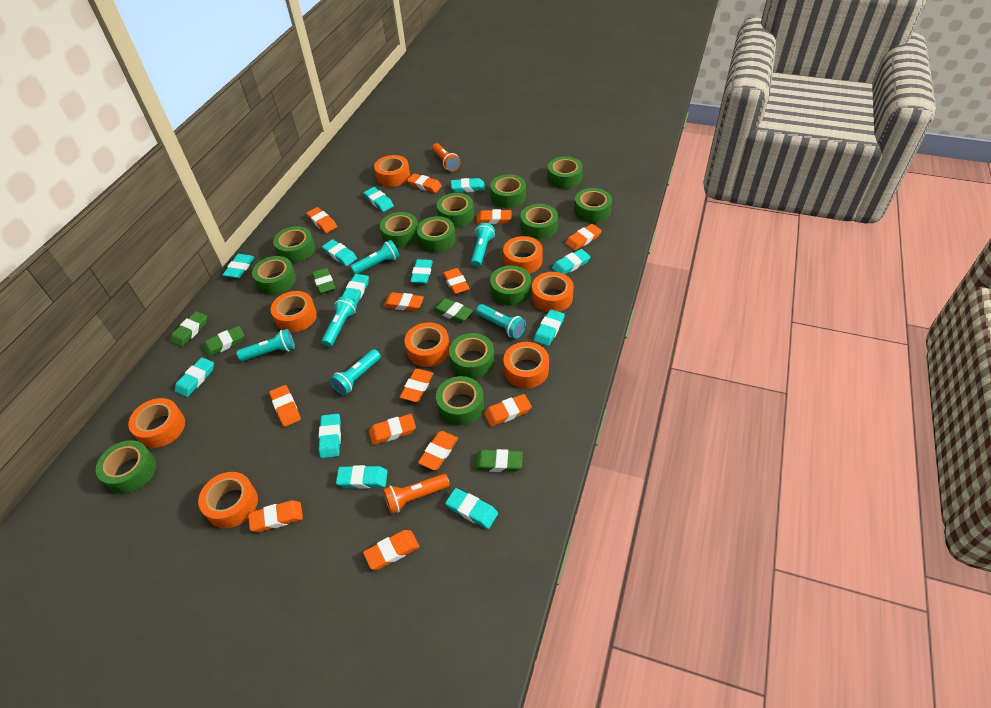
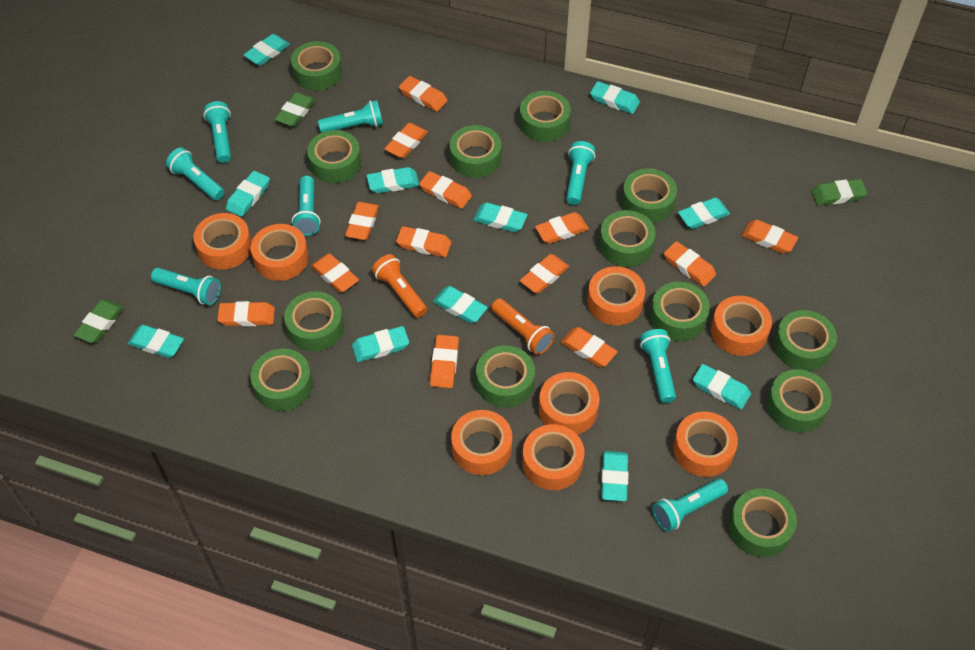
green eraser: 5 -> 3
turquoise eraser: 12 -> 11
turquoise flashlight: 6 -> 8

